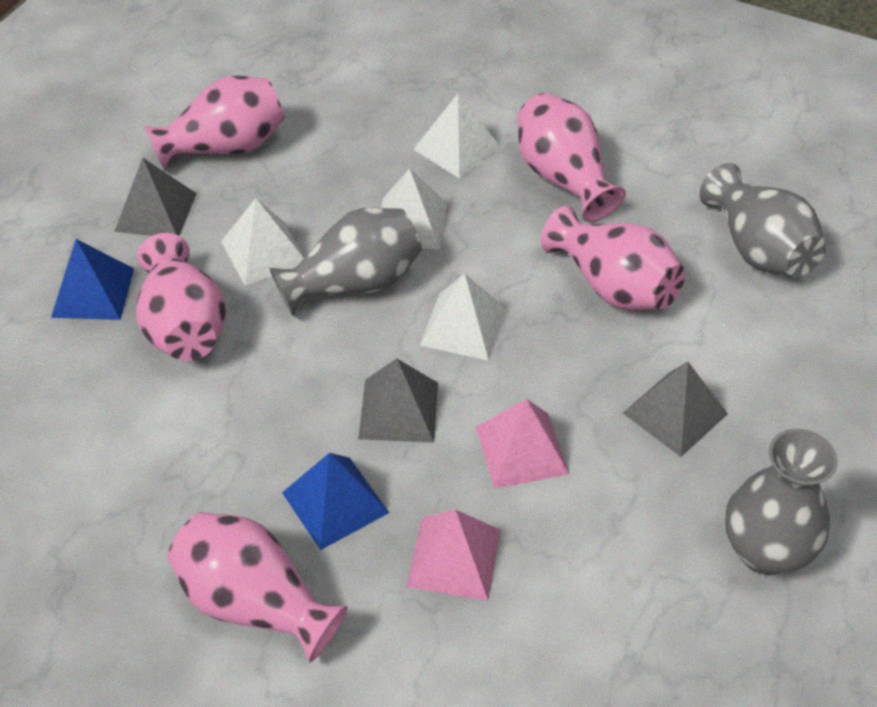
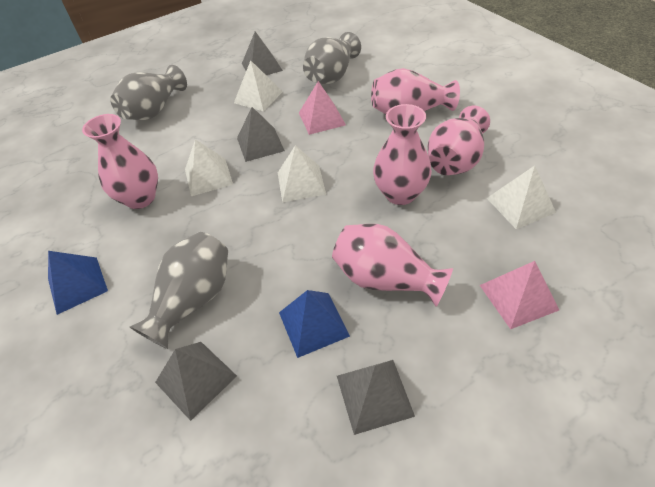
grey pyramid: 3 -> 4

